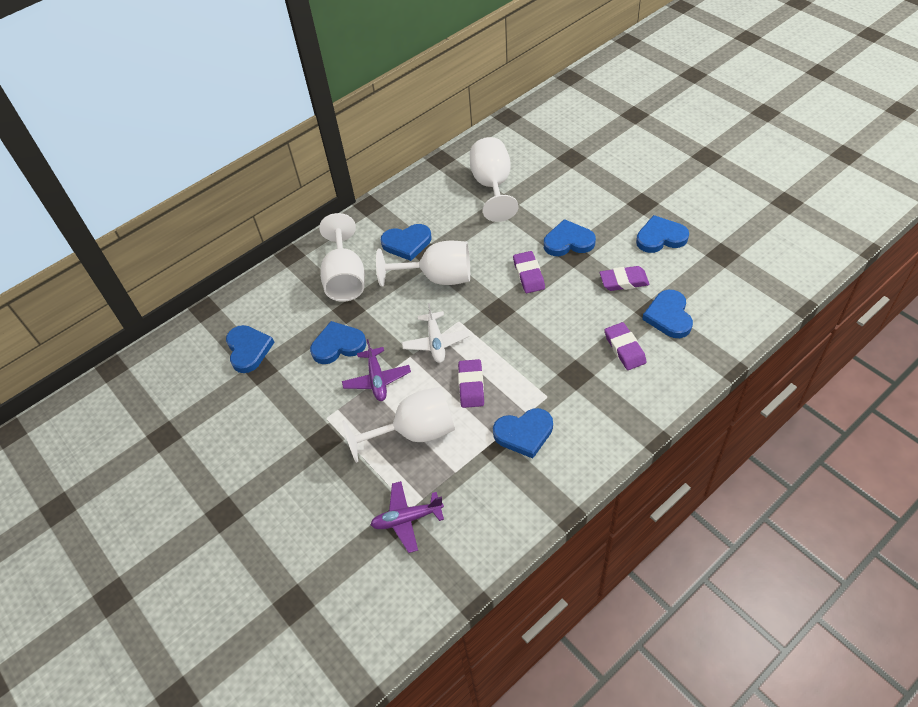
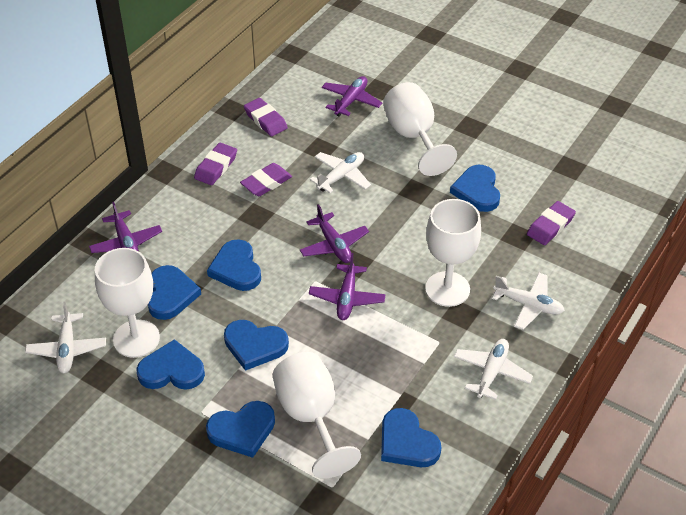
purple plane: 2 -> 4
white plane: 1 -> 4

